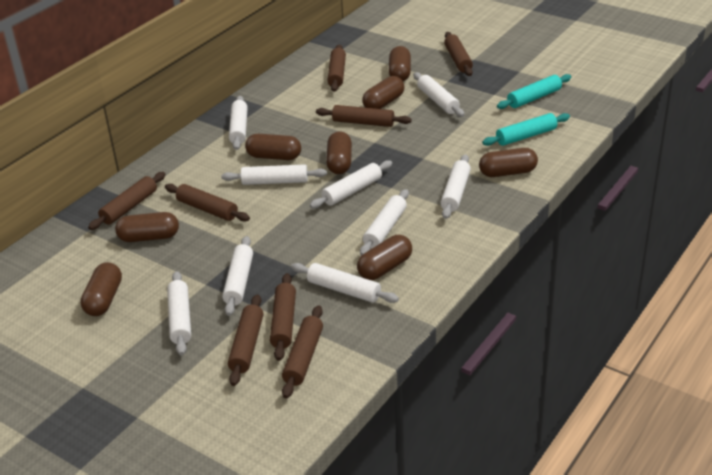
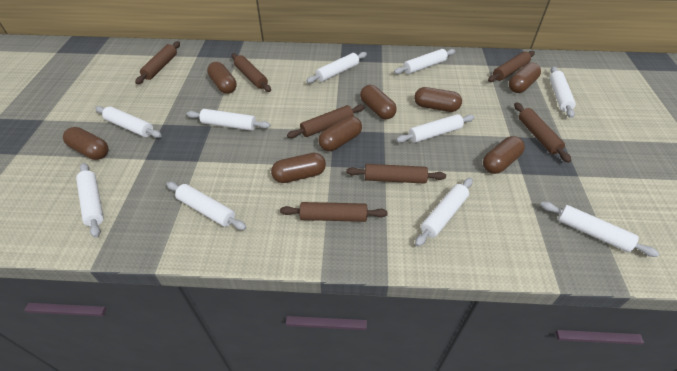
brown rolling pin: 8 -> 7
turquoise rolling pin: 2 -> 0
white rolling pin: 9 -> 10

